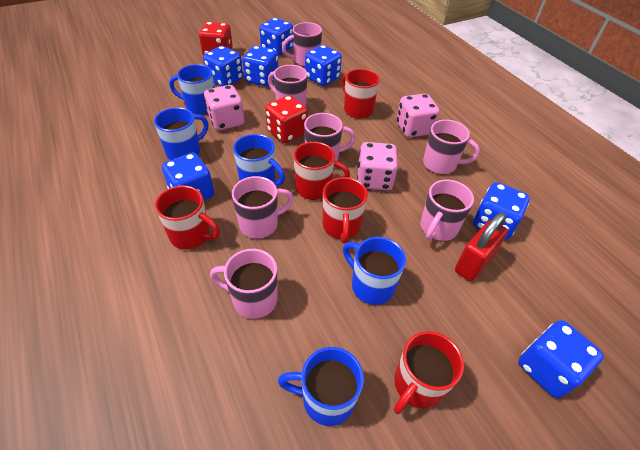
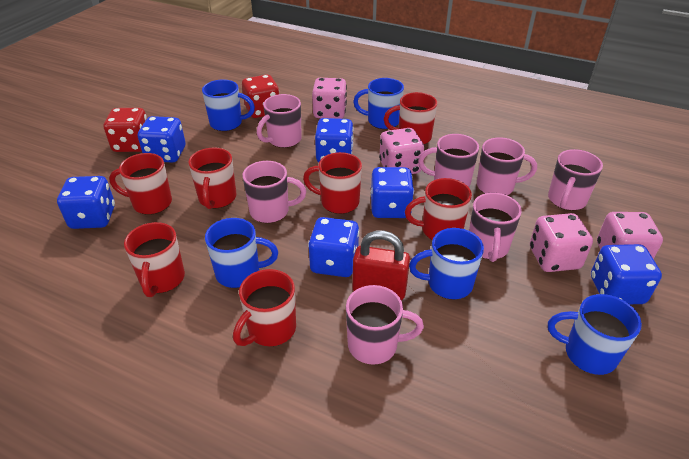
blue dice: 7 -> 6
pink dice: 3 -> 4
red mug: 5 -> 7

